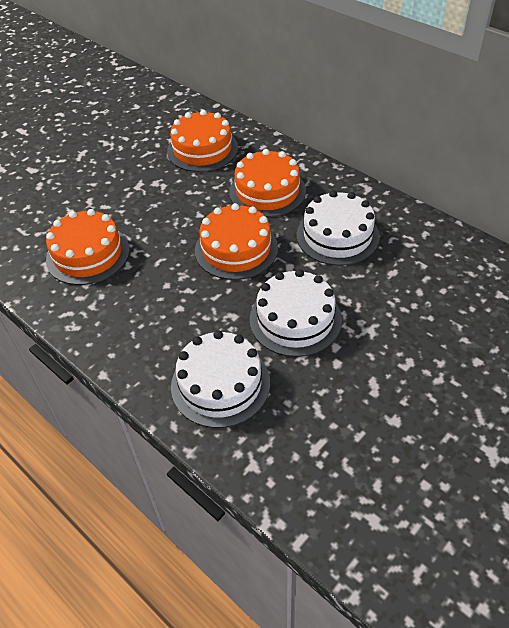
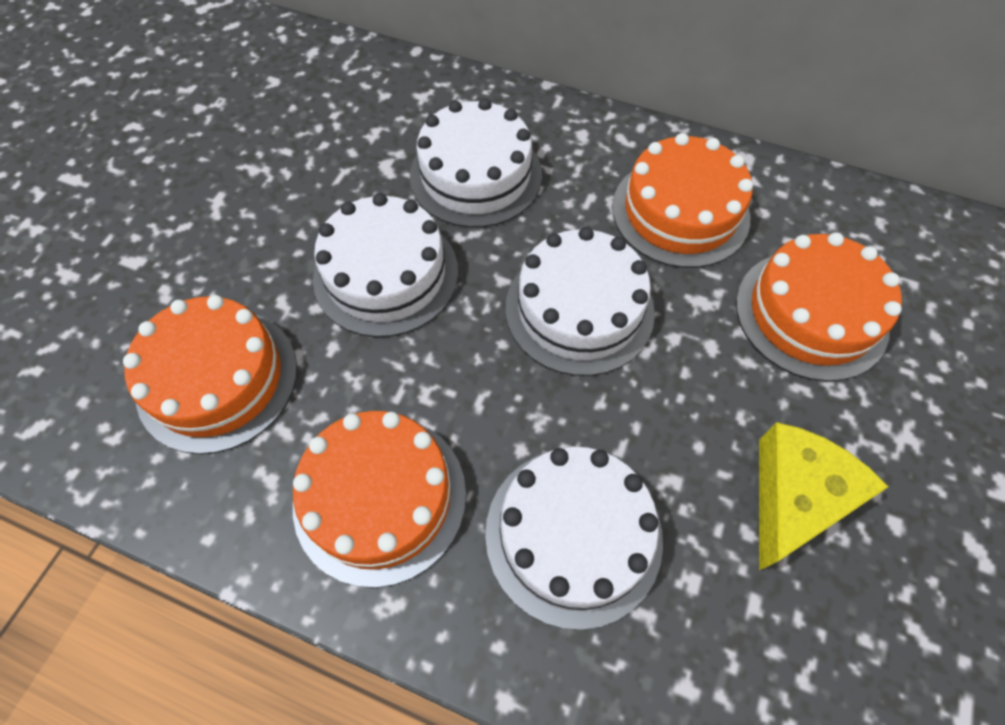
white cake: 3 -> 4
yellow cheese: 0 -> 1

